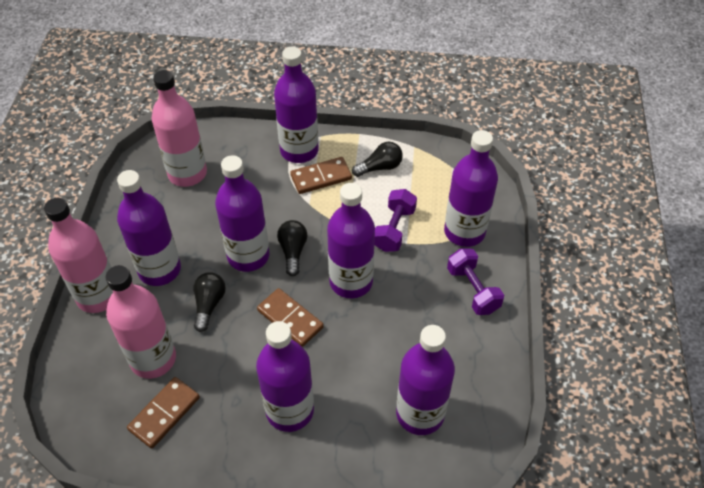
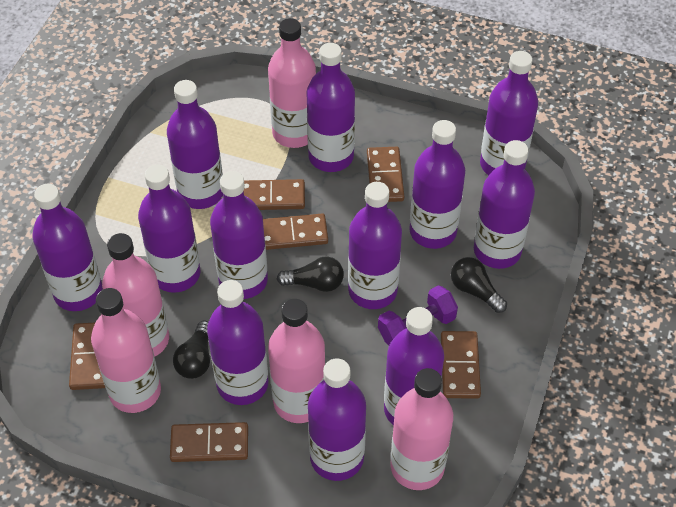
brown domino: 3 -> 6
pink bottle: 3 -> 5
purple bottle: 7 -> 12
purple dumbbell: 2 -> 1

